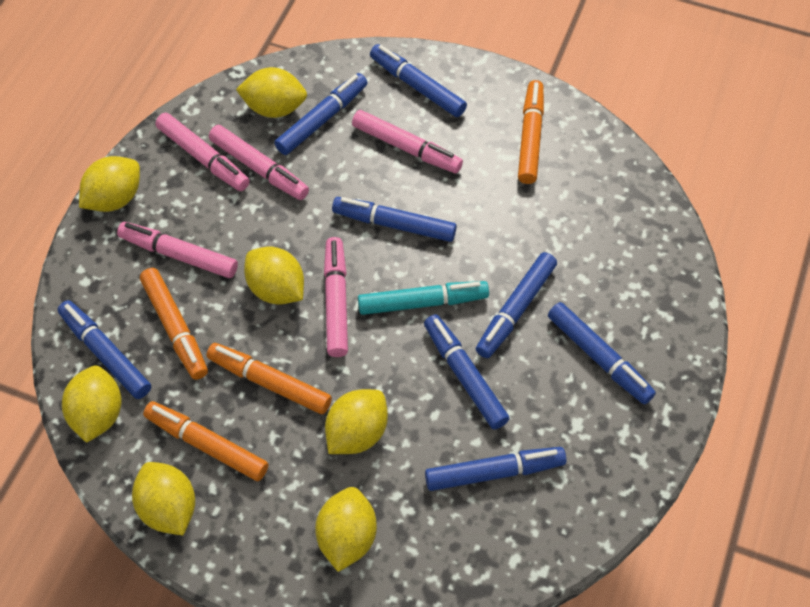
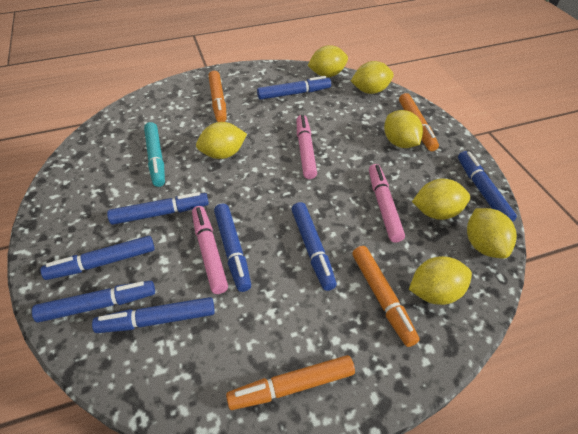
pink marker: 5 -> 3

